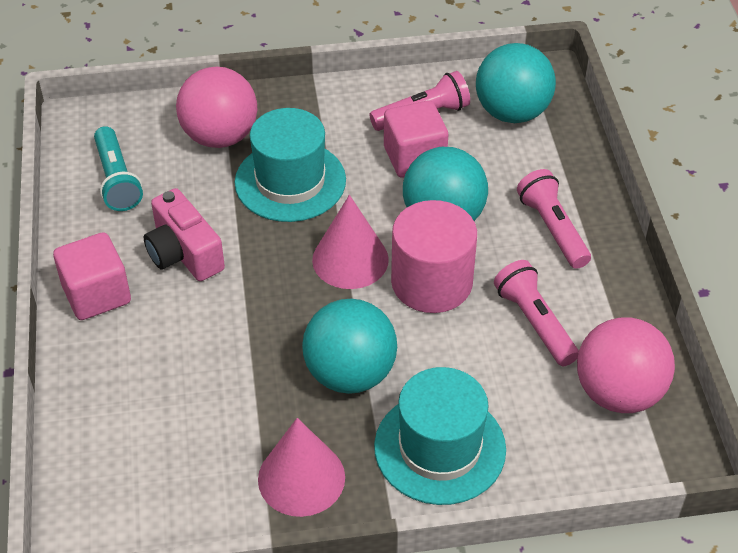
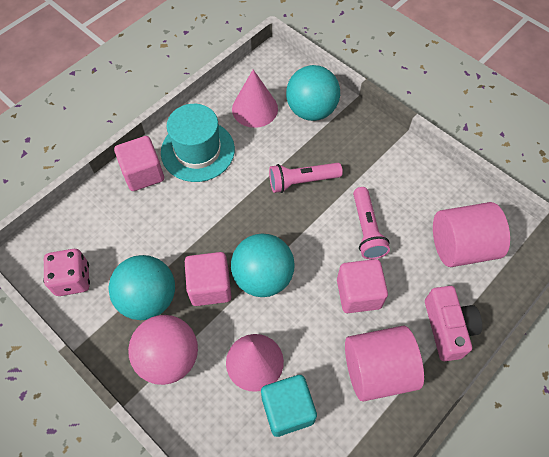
pink ball: 2 -> 1
pink cube: 2 -> 3
pink cylinder: 1 -> 2
pink dice: 0 -> 1
pink flashlight: 3 -> 2
turquoise cube: 0 -> 1
turquoise flashlight: 1 -> 0
turquoise hat: 2 -> 1

